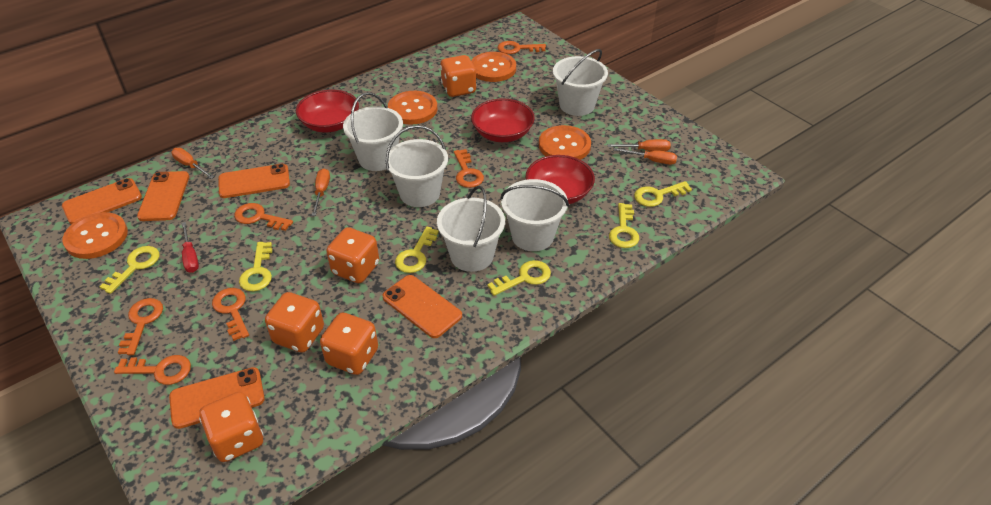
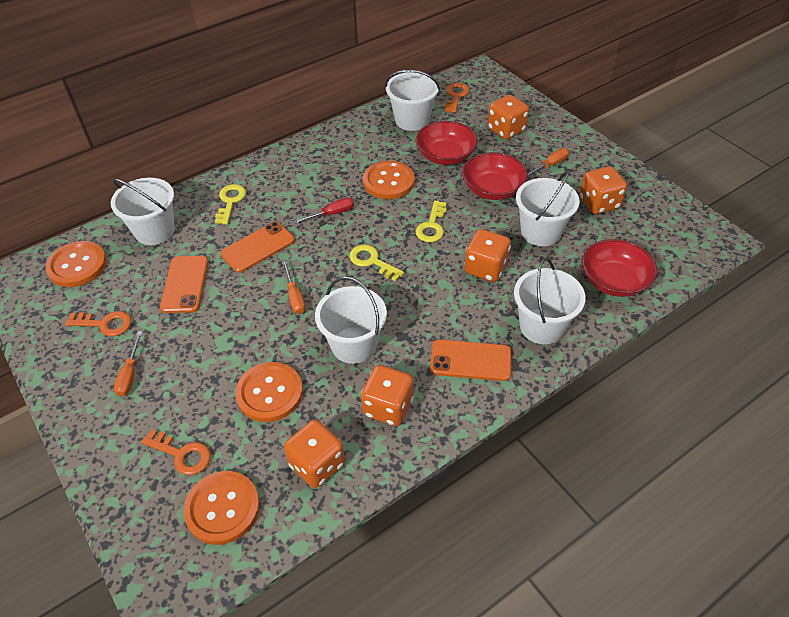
orange key: 6 -> 3
orange phone: 5 -> 3
orange screwdriver: 4 -> 3
yellow key: 6 -> 3

